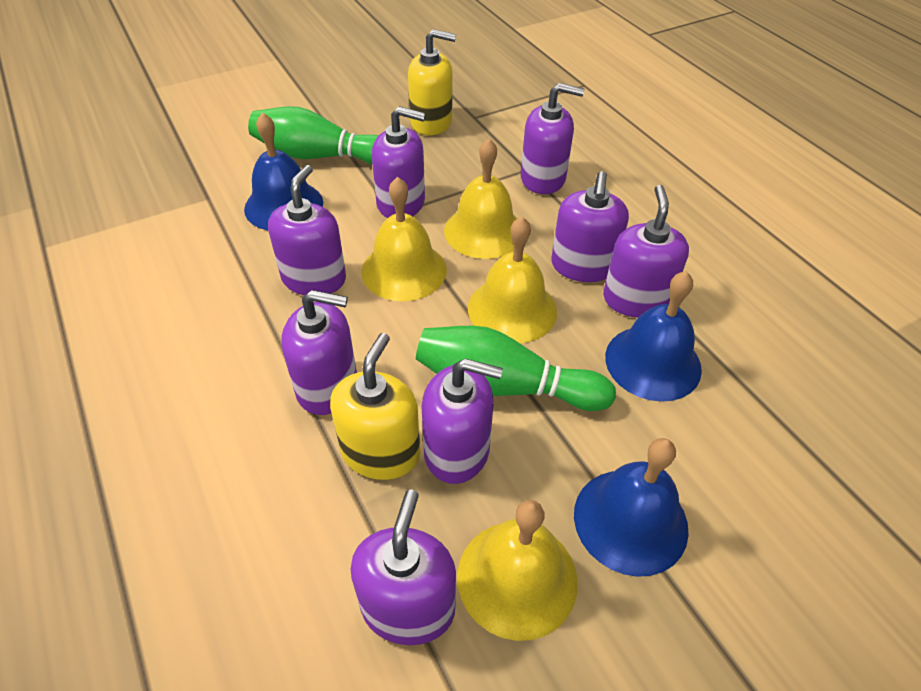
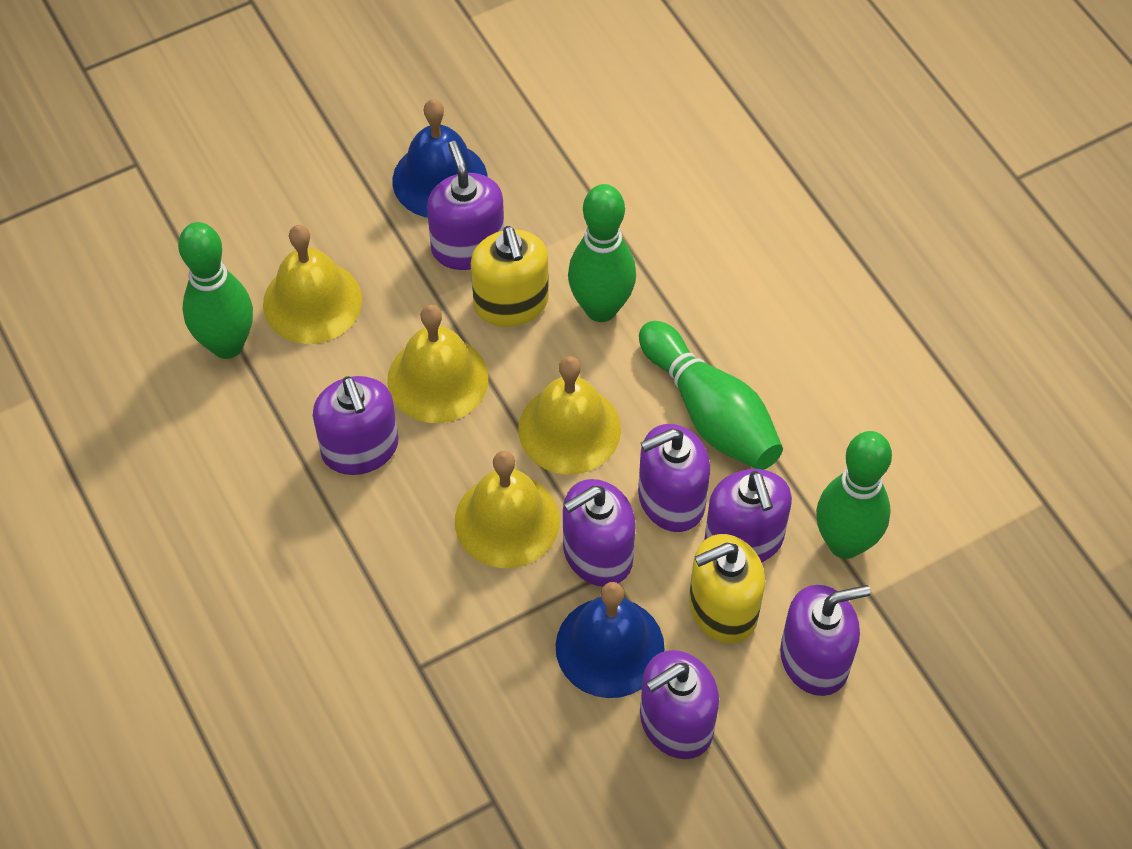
blue bell: 3 -> 2
green bowling pin: 2 -> 4
purple soap dispenser: 8 -> 7

